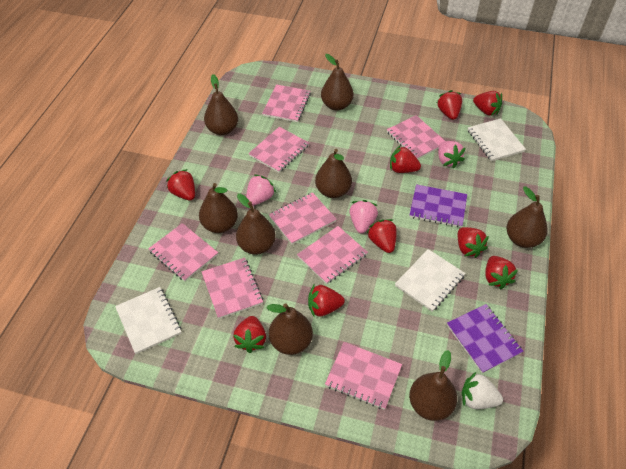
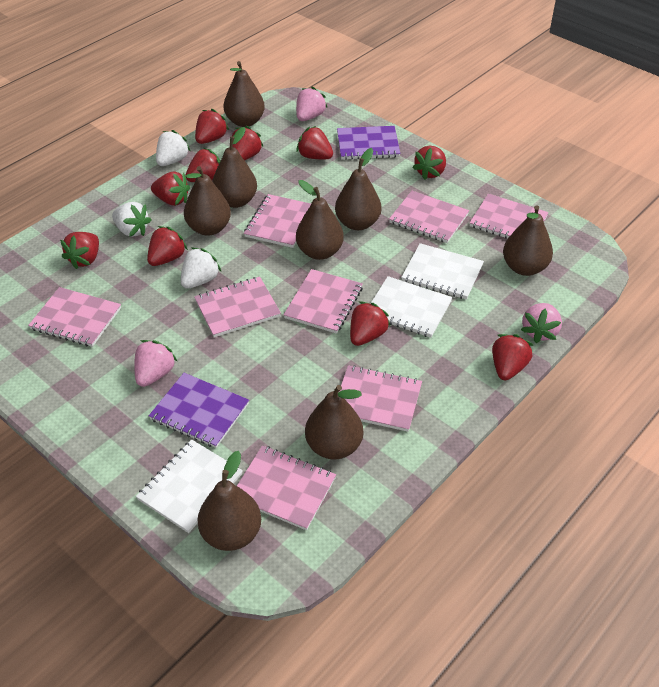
red strawberry: 9 -> 10
white strawberry: 1 -> 3

